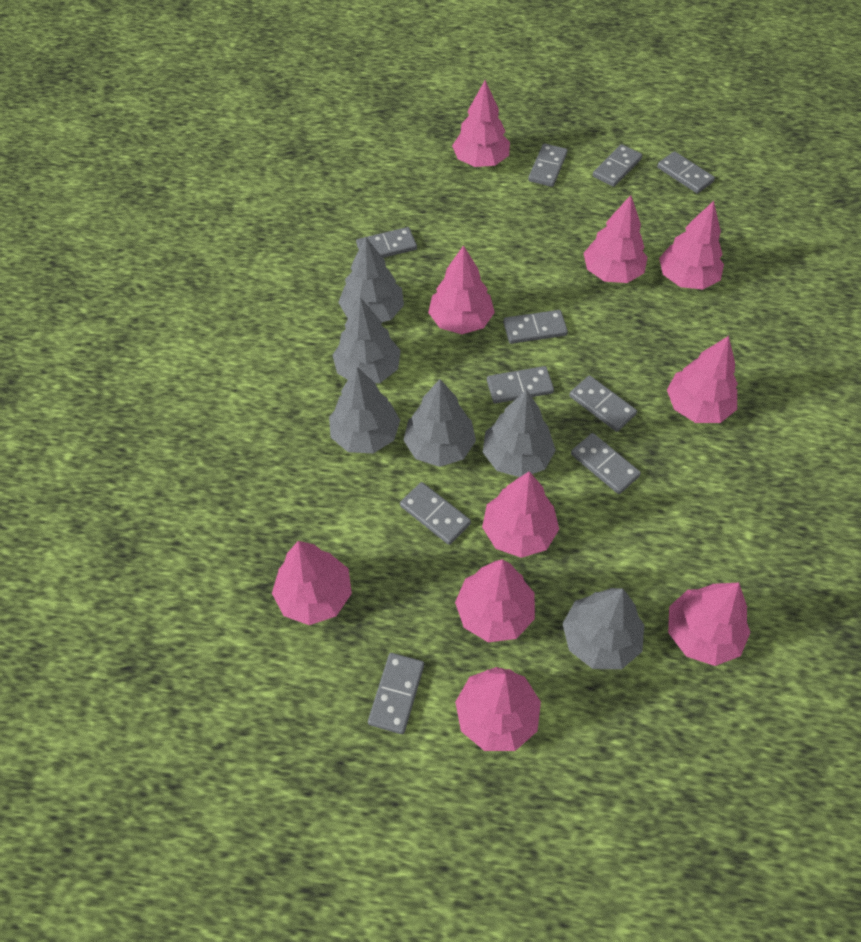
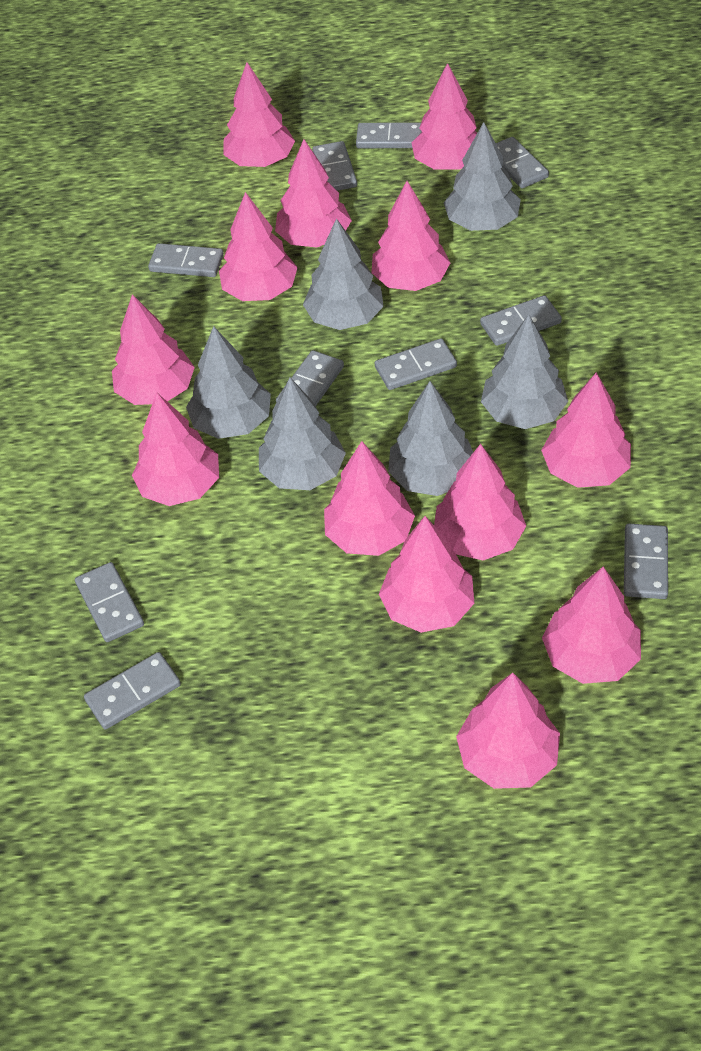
pink tree: 10 -> 13

